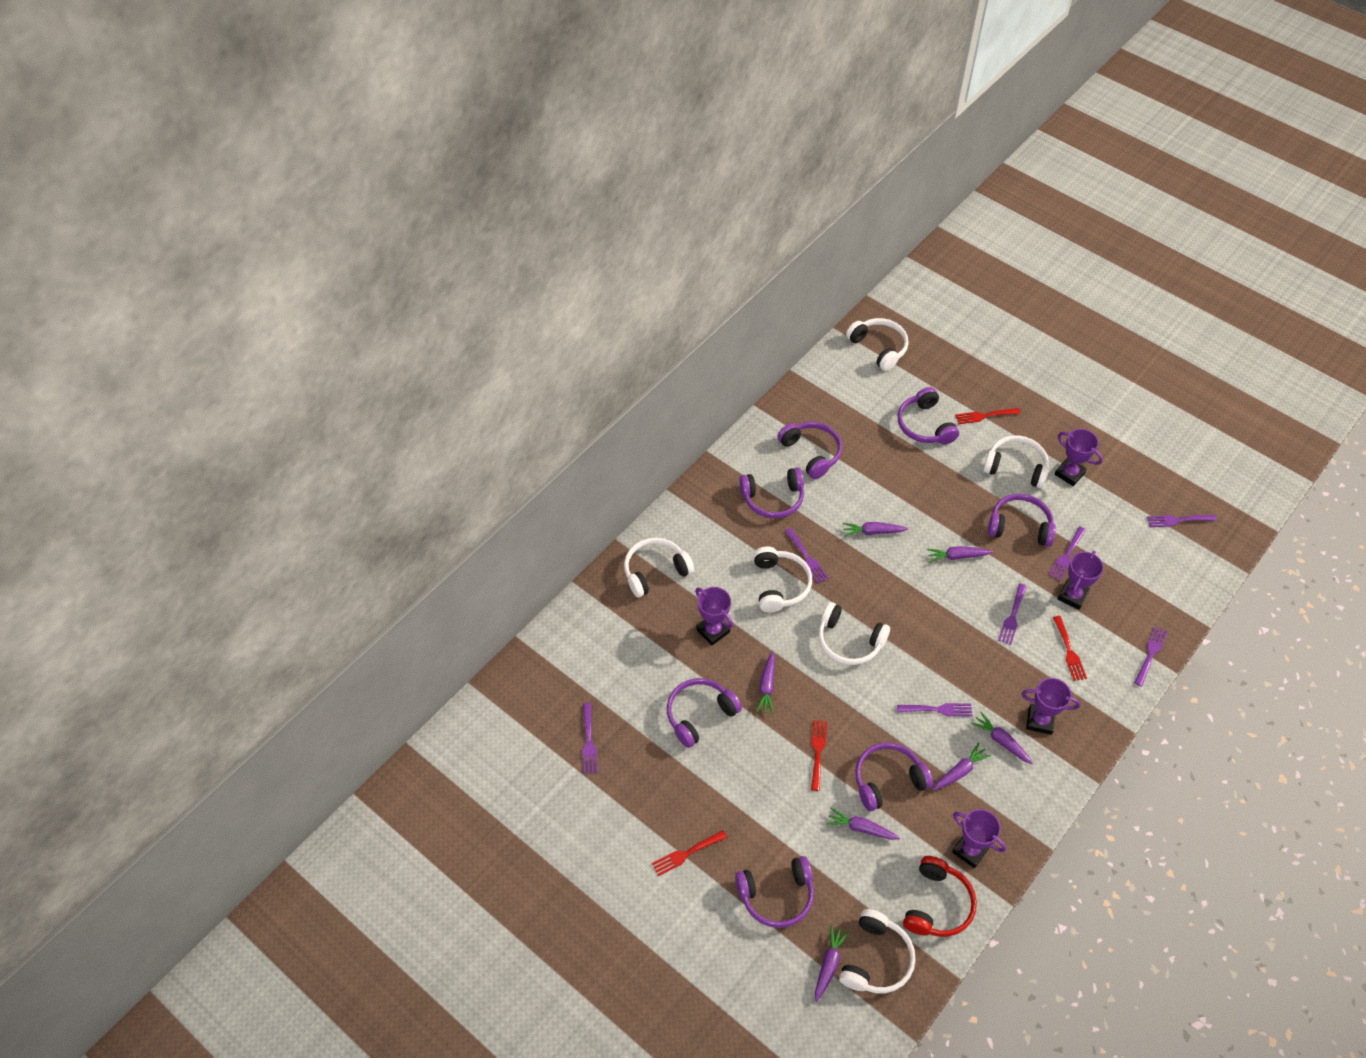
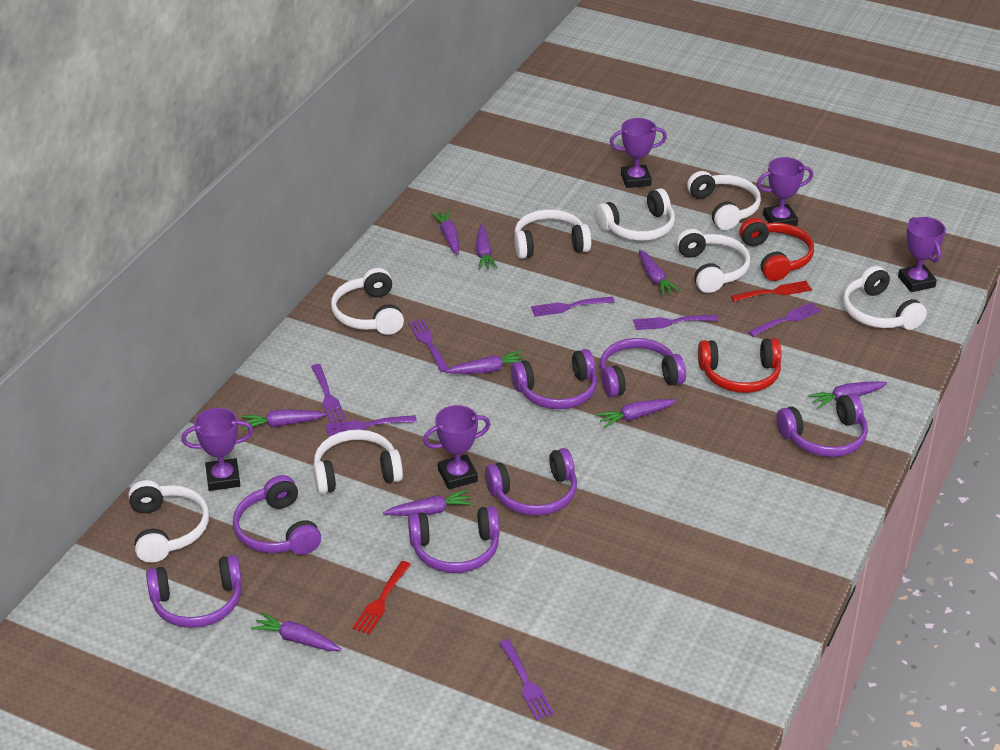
purple carrot: 7 -> 9
red fork: 4 -> 2
red headphones: 1 -> 2
white headphones: 6 -> 8

